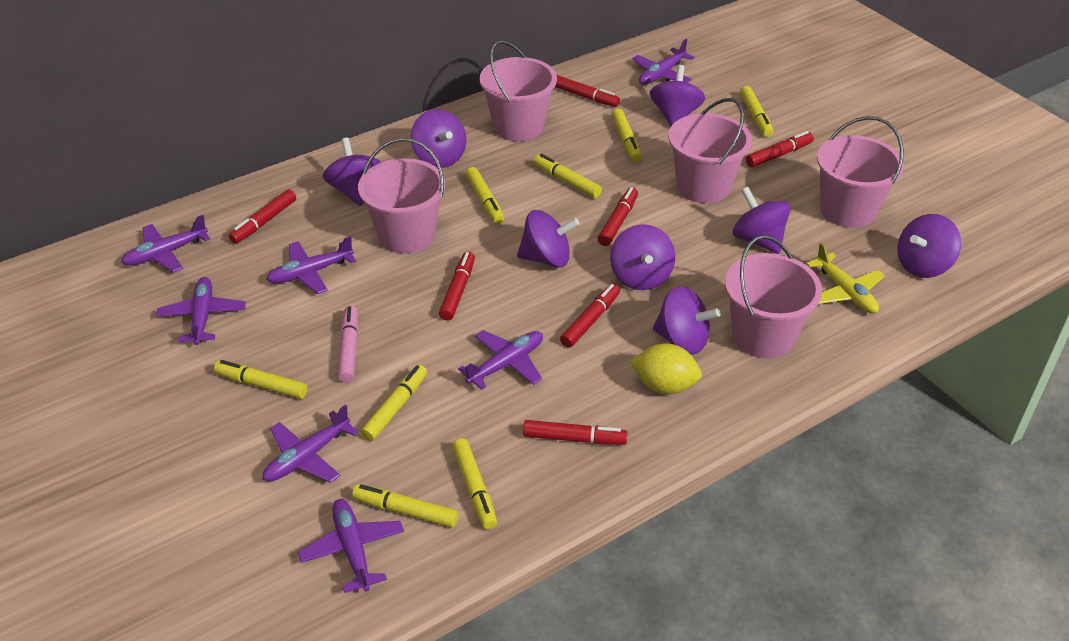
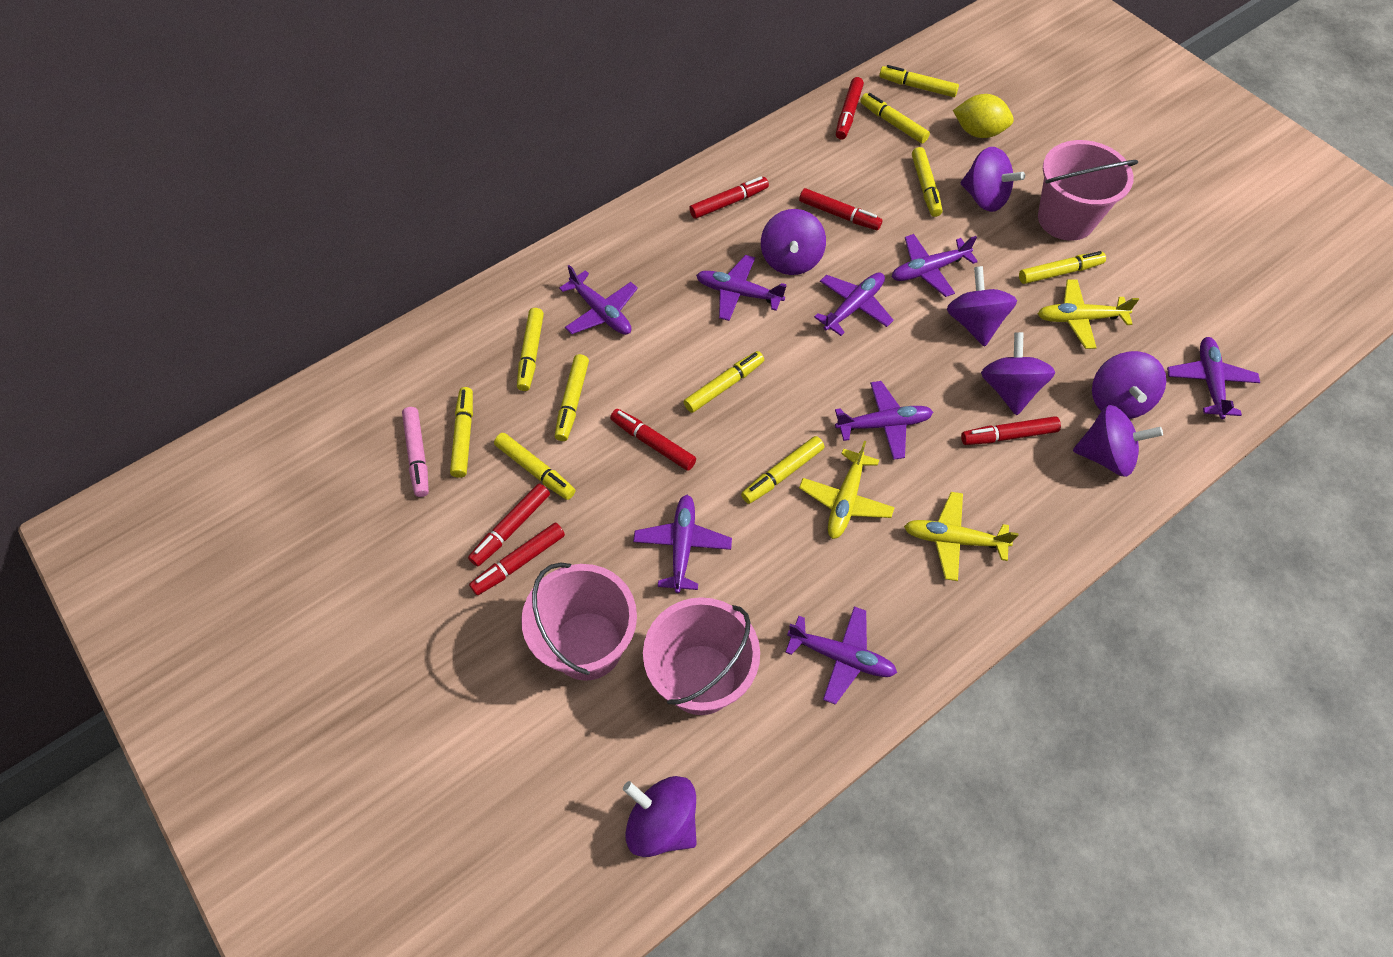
pink bucket: 5 -> 3
purple plane: 7 -> 8
purple spinning top: 8 -> 7
yellow marker: 8 -> 10
yellow plane: 1 -> 3

